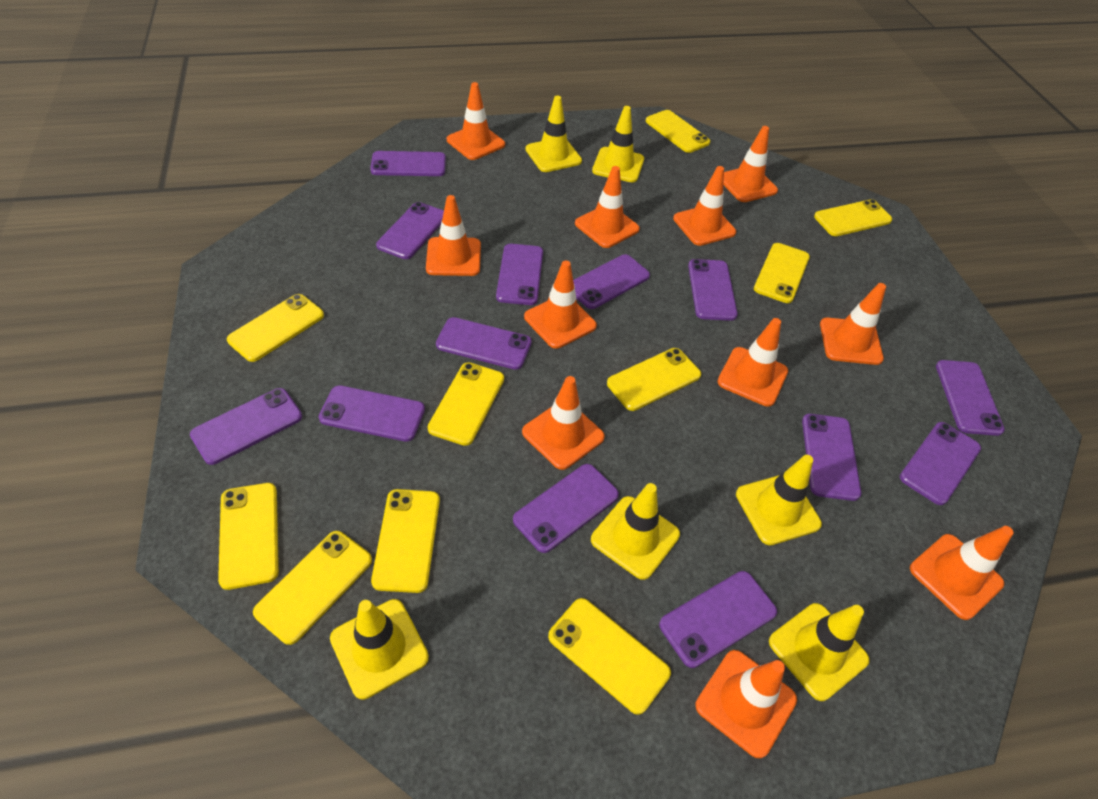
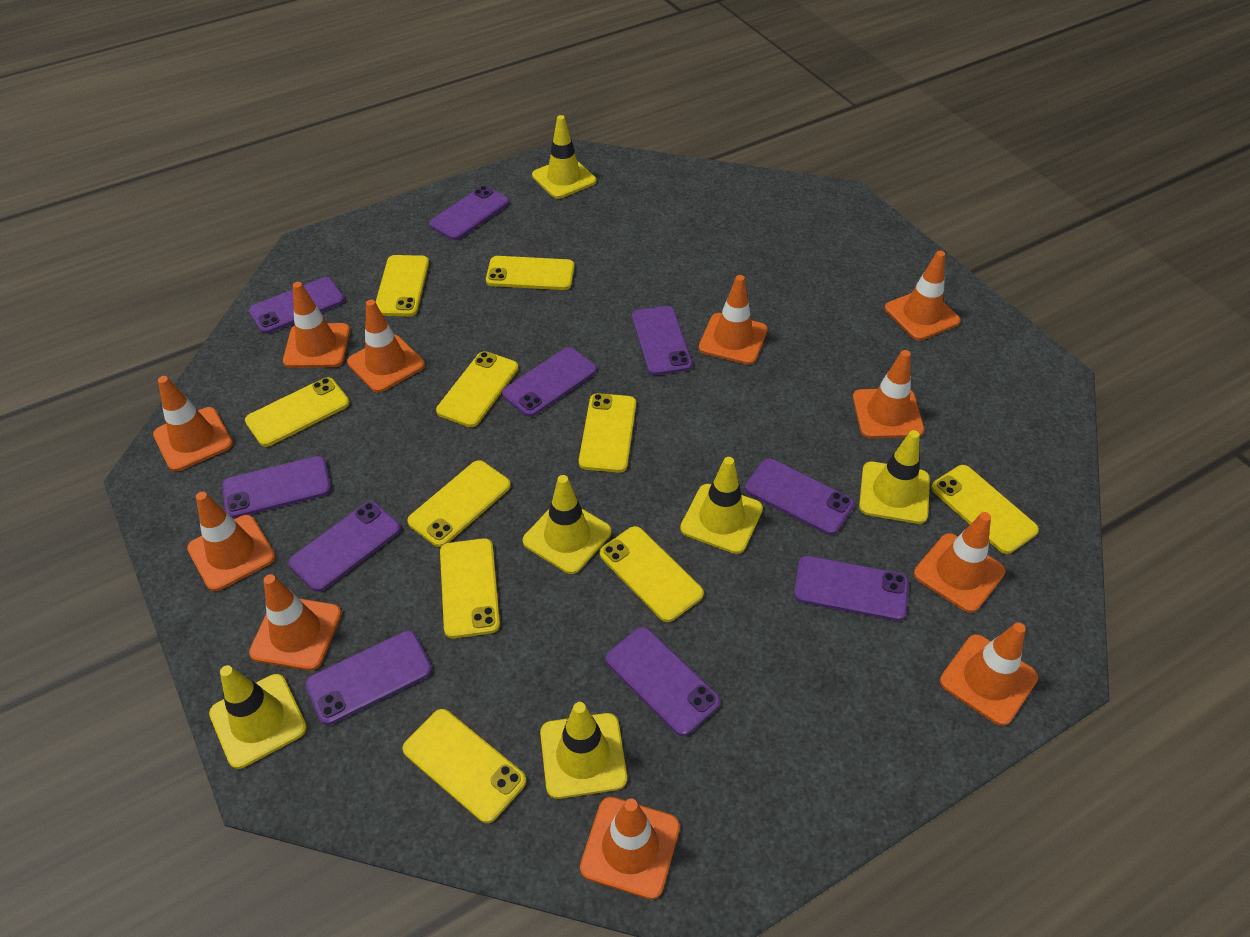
purple phone: 13 -> 10

